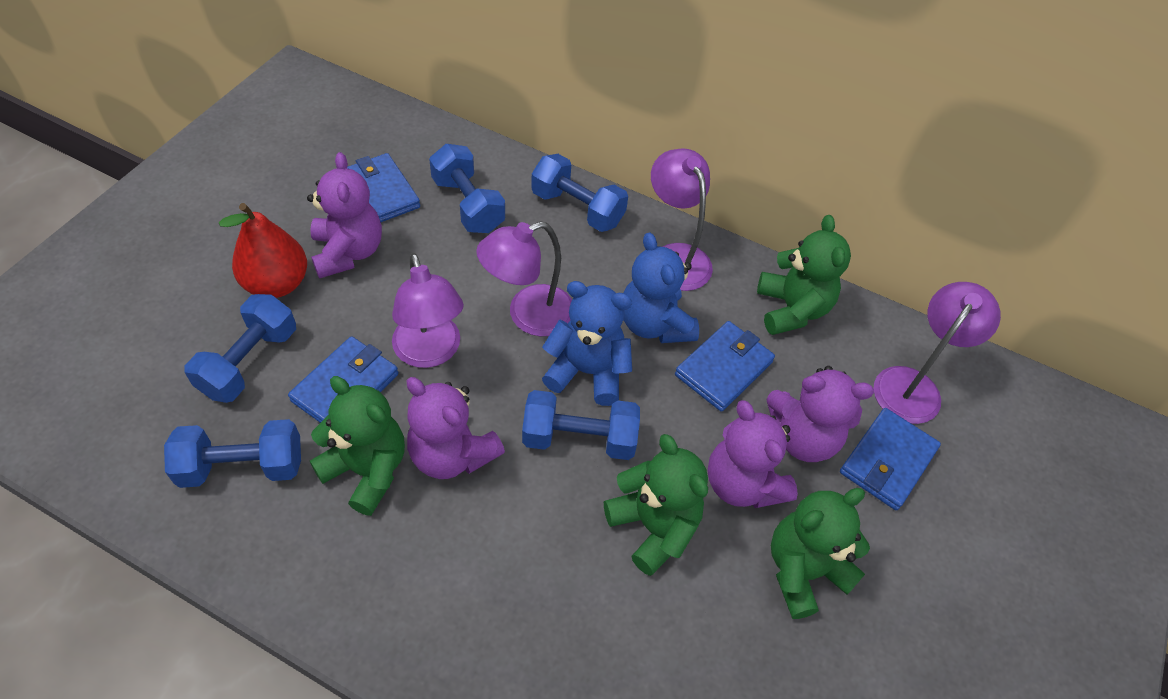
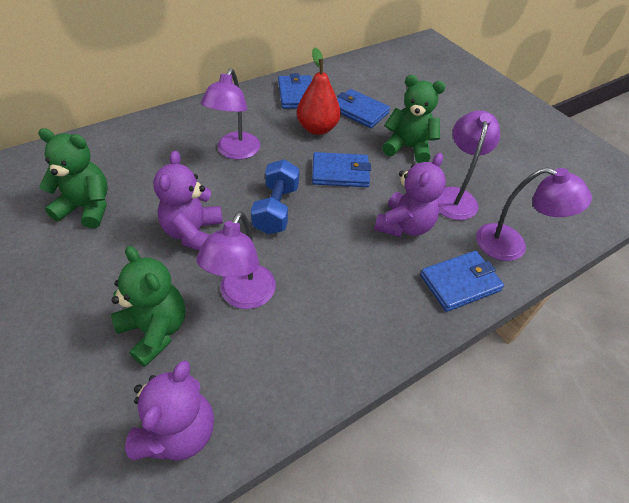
blue dumbbell: 5 -> 1
blue teddy bear: 2 -> 0
green teddy bear: 4 -> 3
purple teddy bear: 4 -> 3

